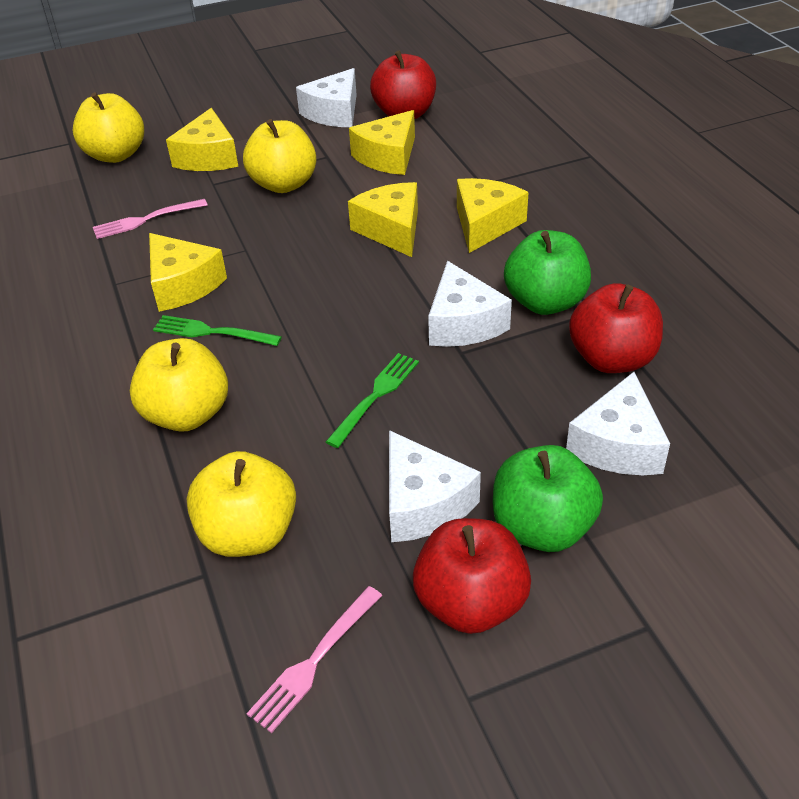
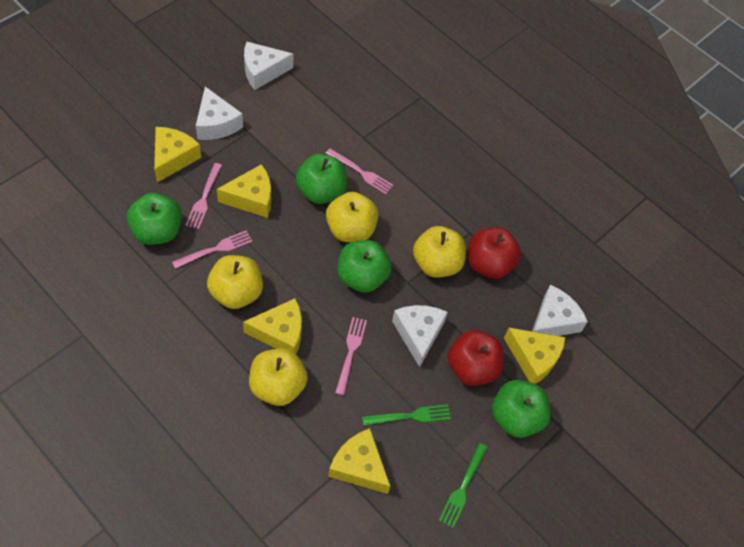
green apple: 2 -> 4
pink fork: 2 -> 4
red apple: 3 -> 2

